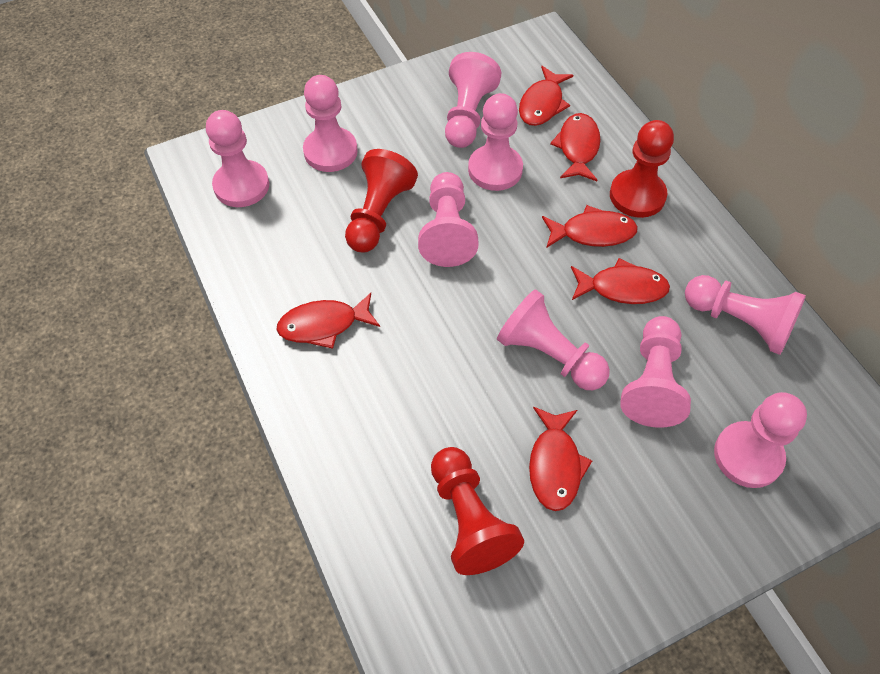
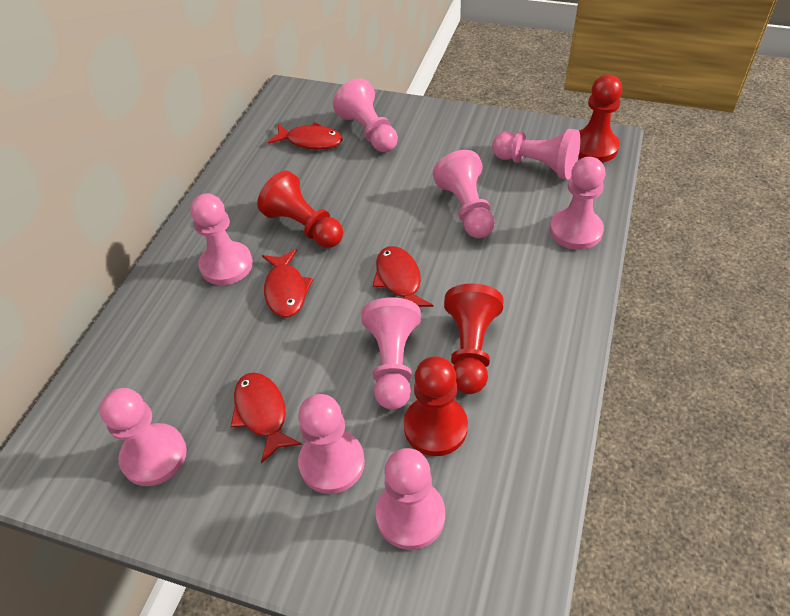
red fish: 6 -> 4
red pawn: 3 -> 4

